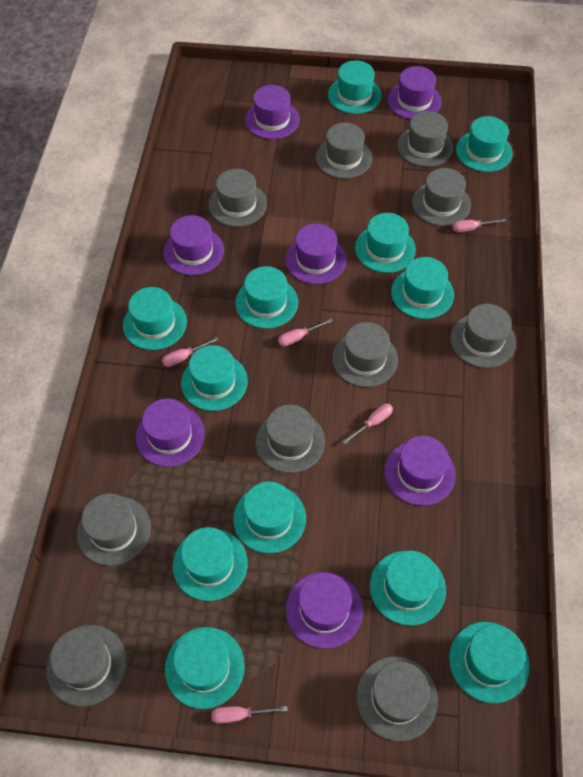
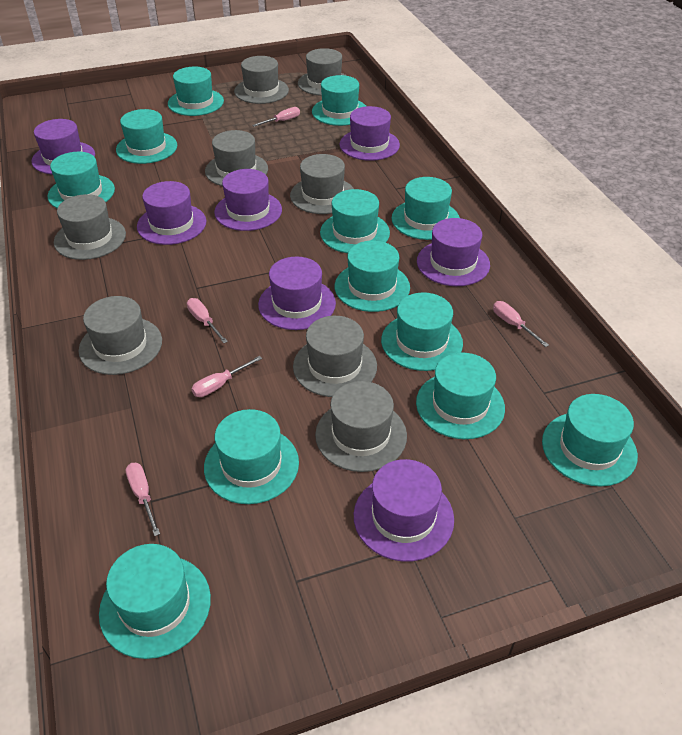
grey hat: 10 -> 8

